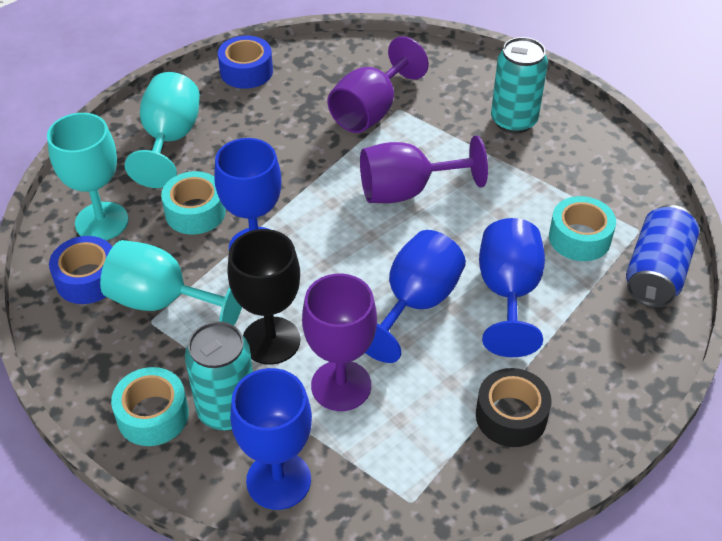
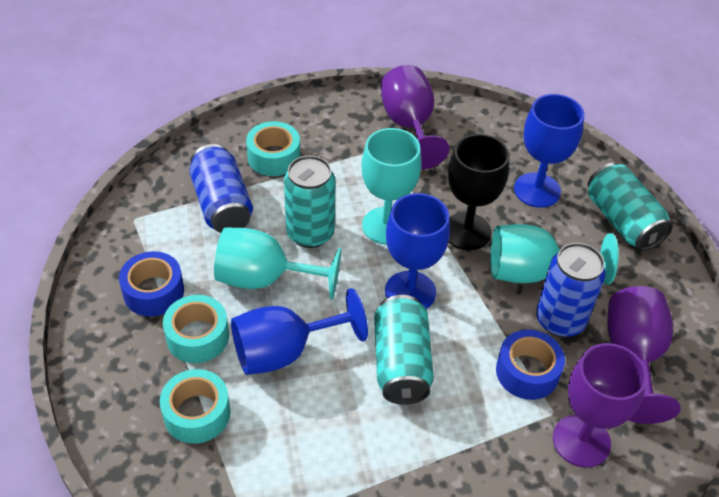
black tape: 1 -> 0
blue can: 1 -> 2
blue goblet: 4 -> 3
turquoise can: 2 -> 3

